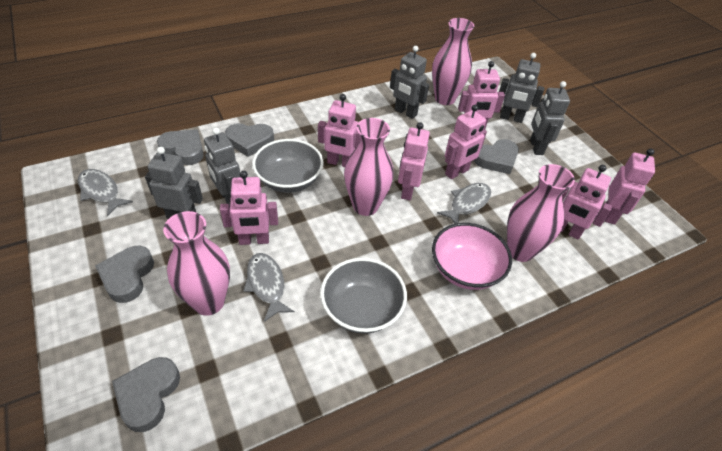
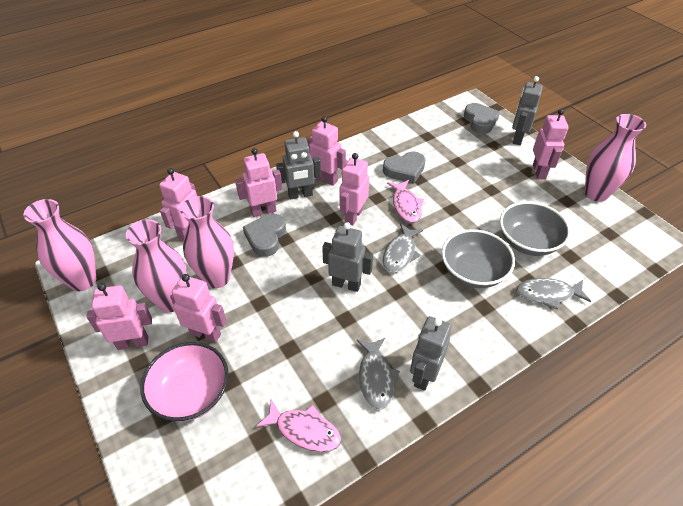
grey heart: 5 -> 3
grey robot: 5 -> 4
pink fish: 0 -> 2

